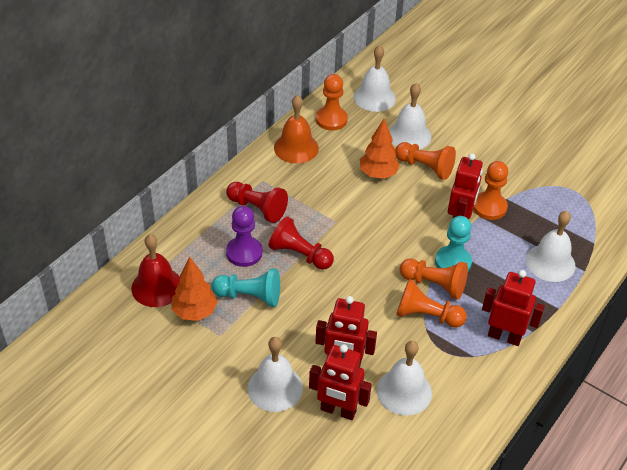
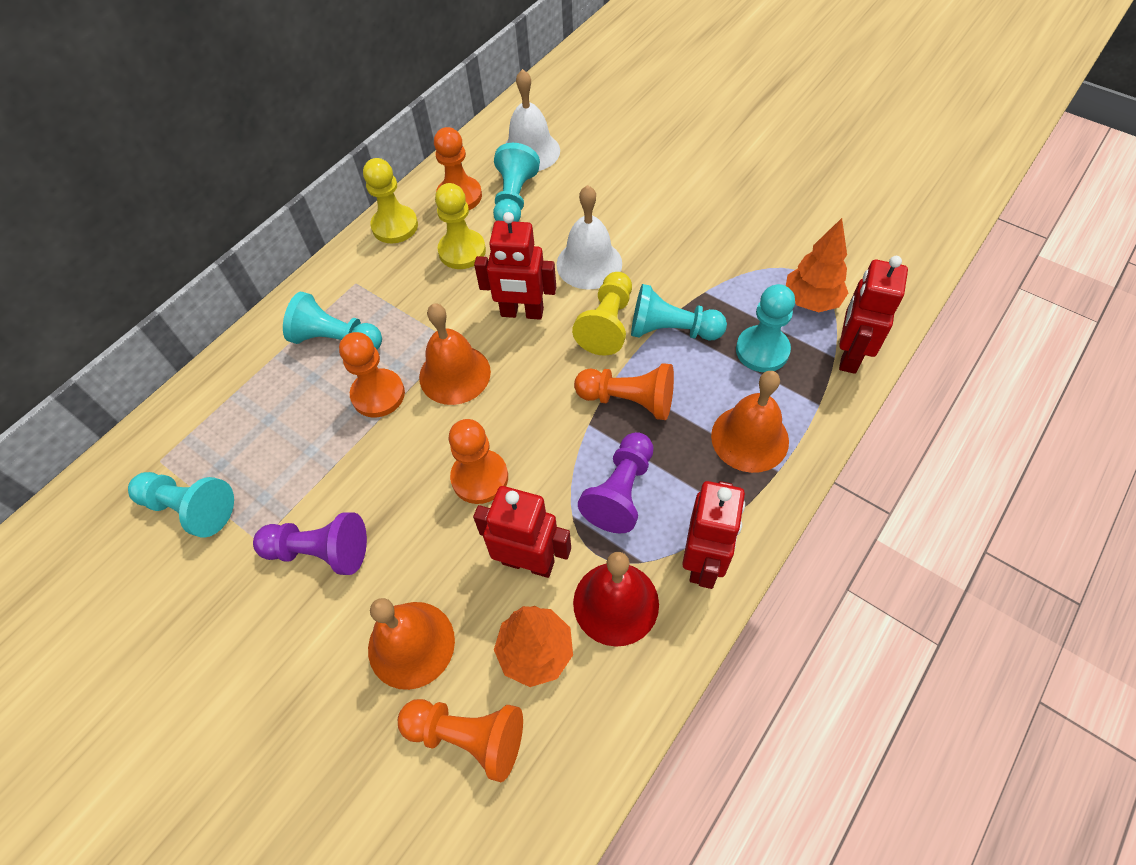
orange bell: 1 -> 3
purple pawn: 1 -> 2
red pawn: 2 -> 0
turquoise pawn: 2 -> 5
white bell: 5 -> 2
yellow pawn: 0 -> 3

